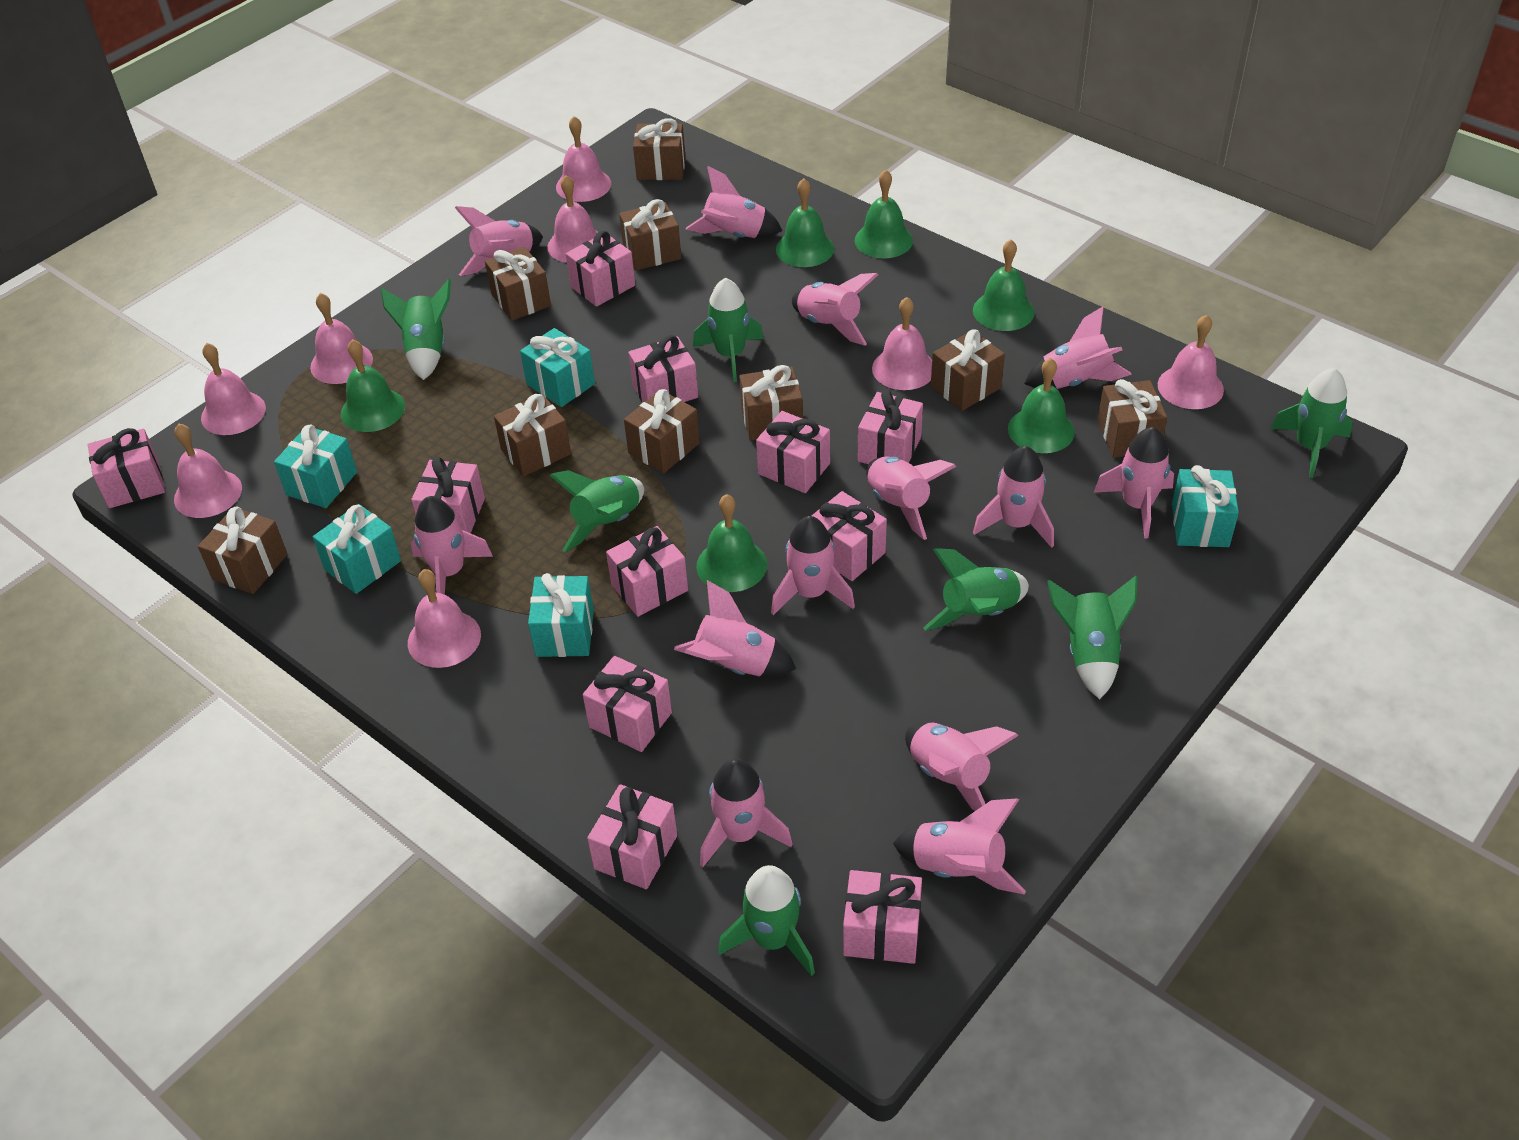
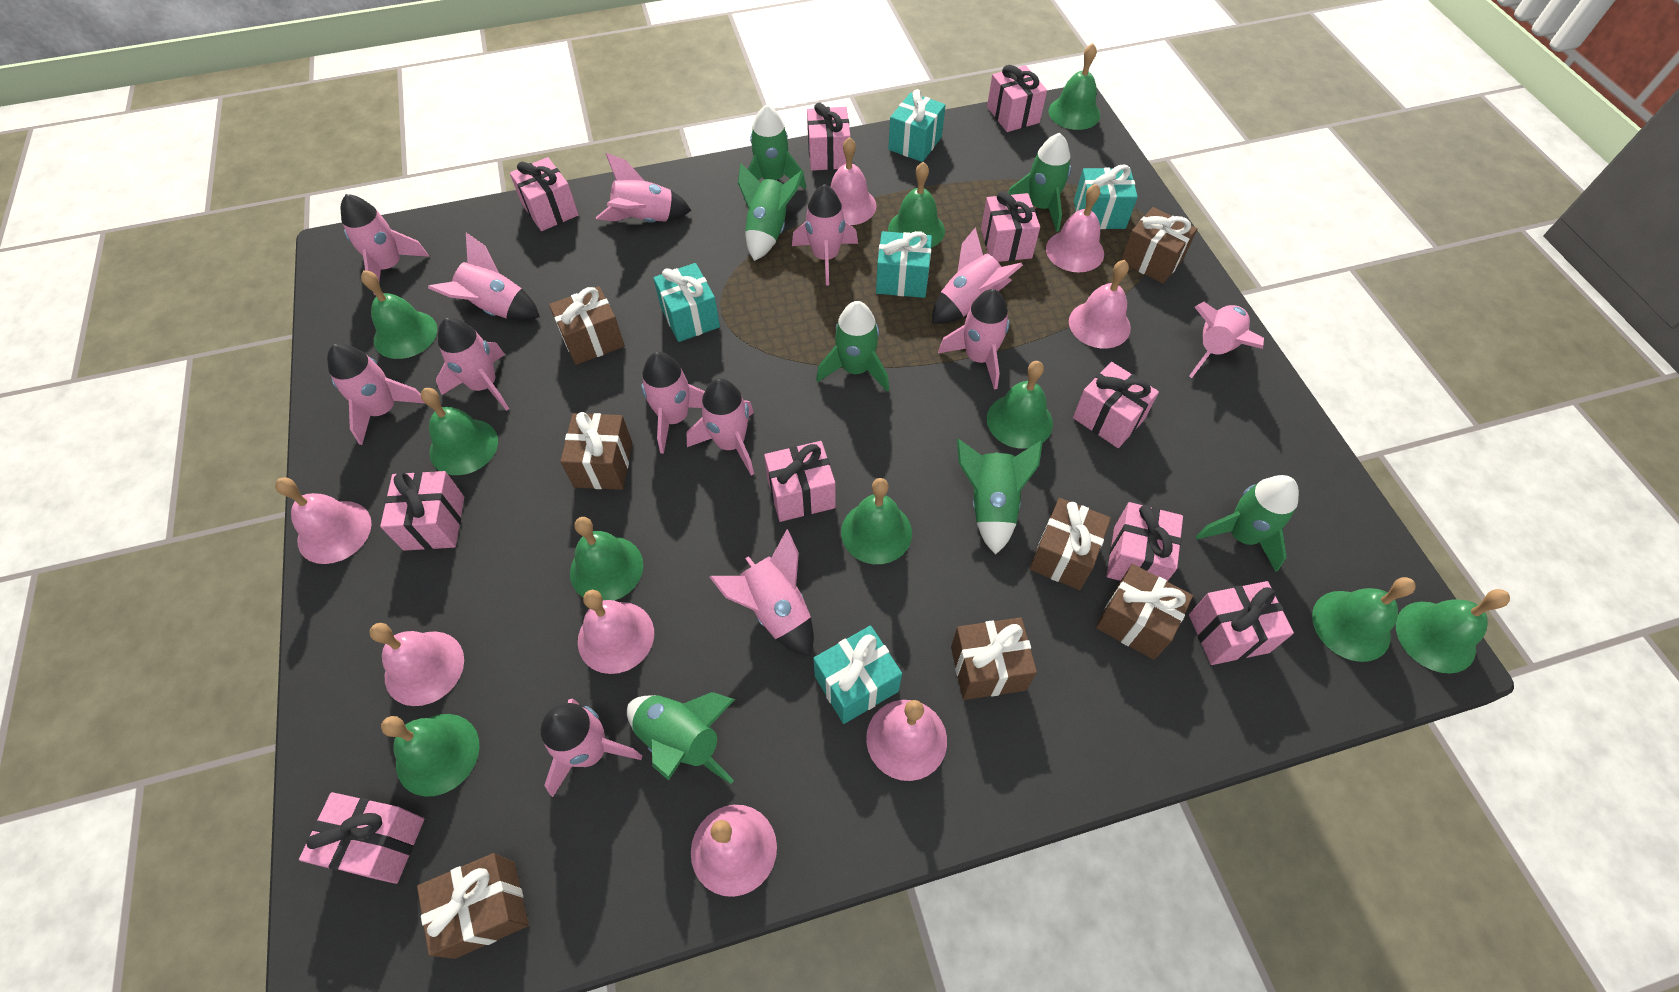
brown gift: 9 -> 7
green bell: 6 -> 10
pink gift: 11 -> 10

